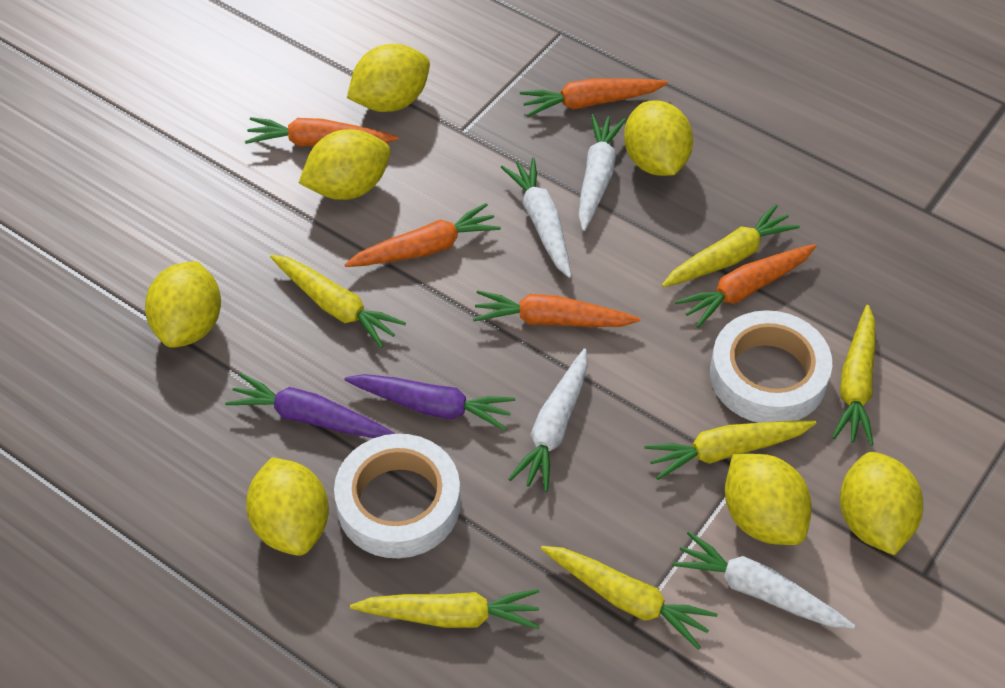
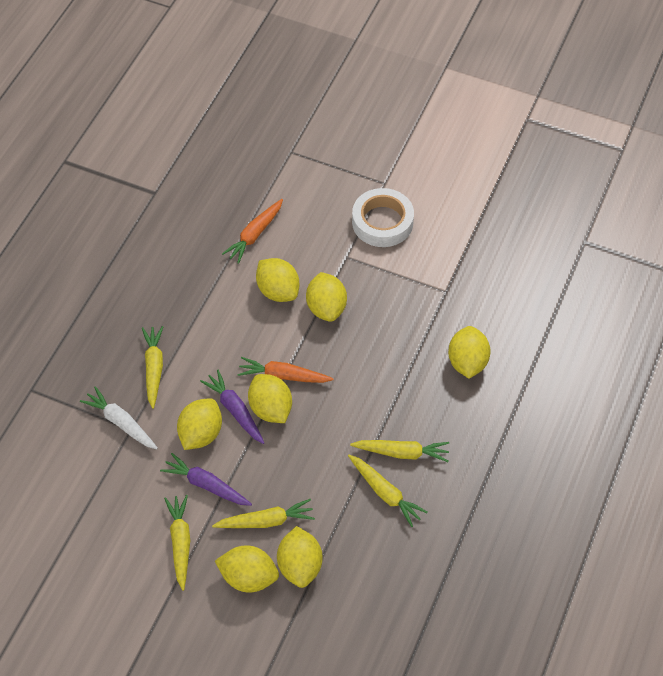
orange carrot: 5 -> 2
white carrot: 4 -> 1
white tape: 2 -> 1
yellow carrot: 6 -> 5

